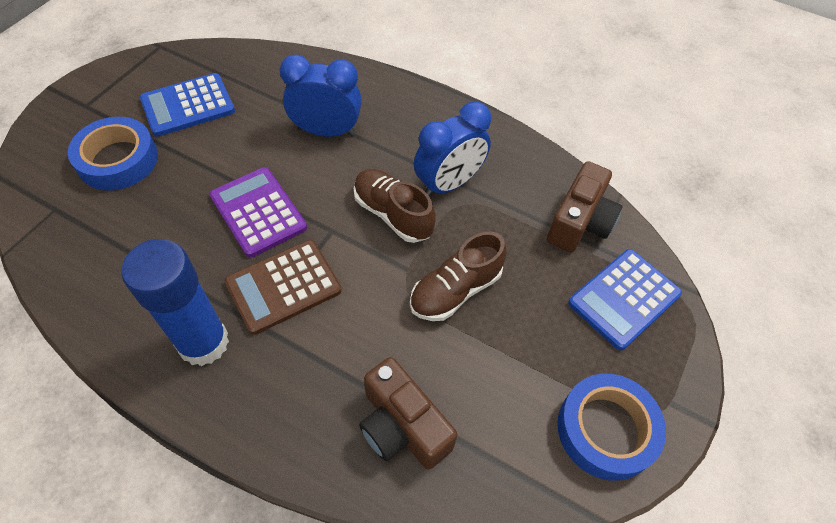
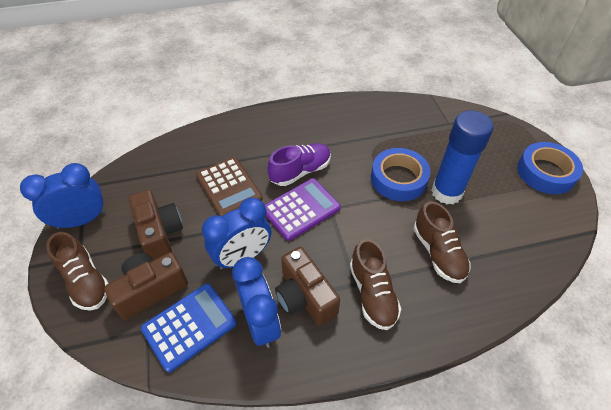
blue calculator: 2 -> 1
blue clock: 2 -> 3
brown camera: 2 -> 3
brown shoe: 2 -> 3
purple shoe: 0 -> 1

